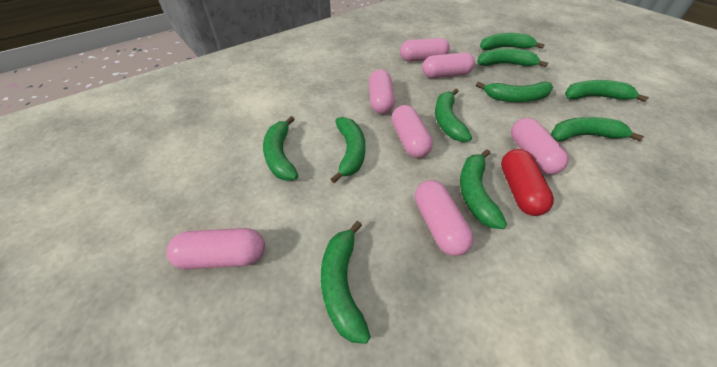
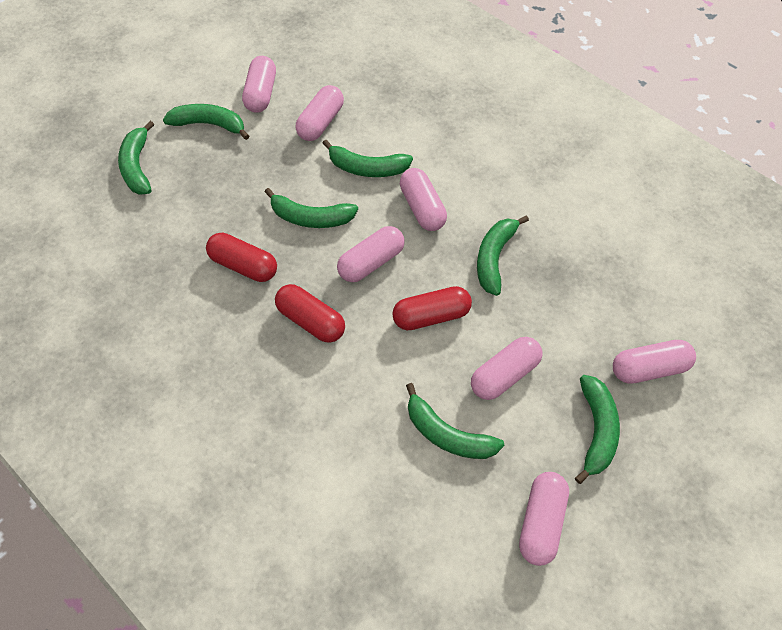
green banana: 10 -> 7
red capsule: 1 -> 3

